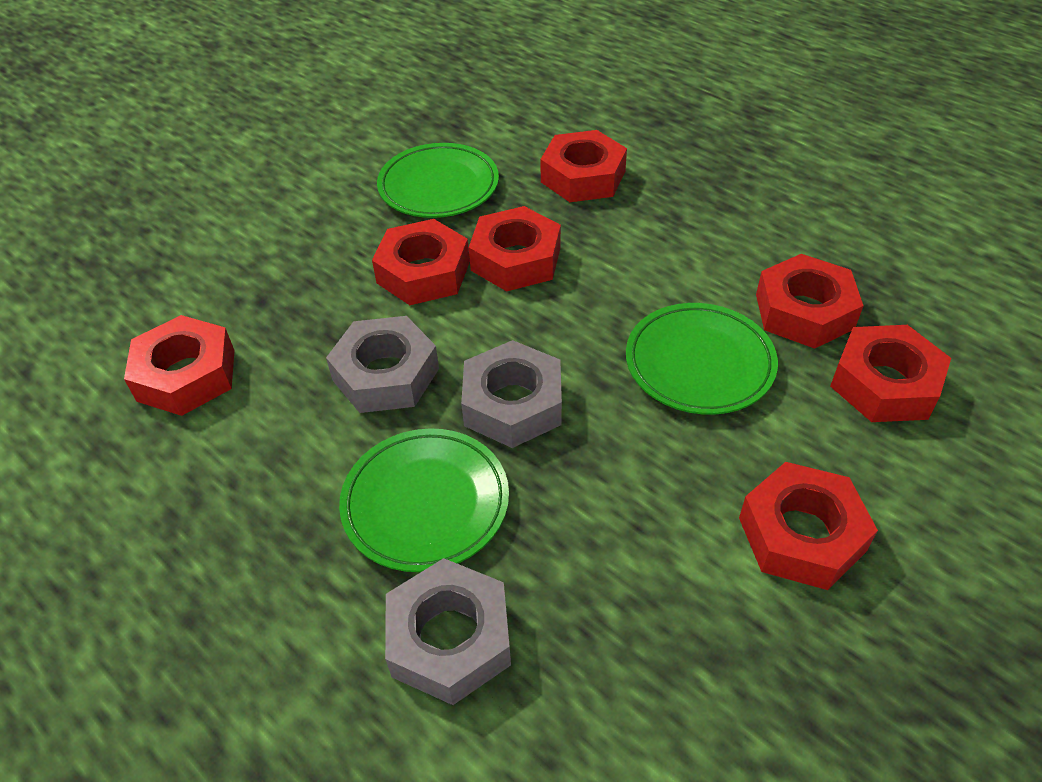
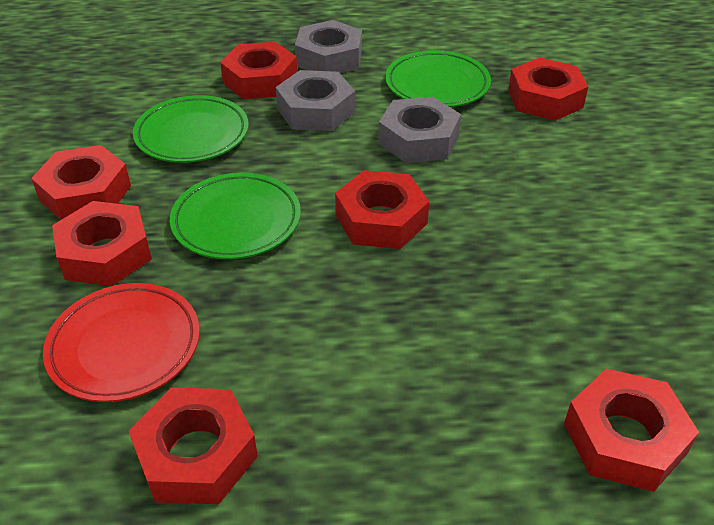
red plate: 0 -> 1

